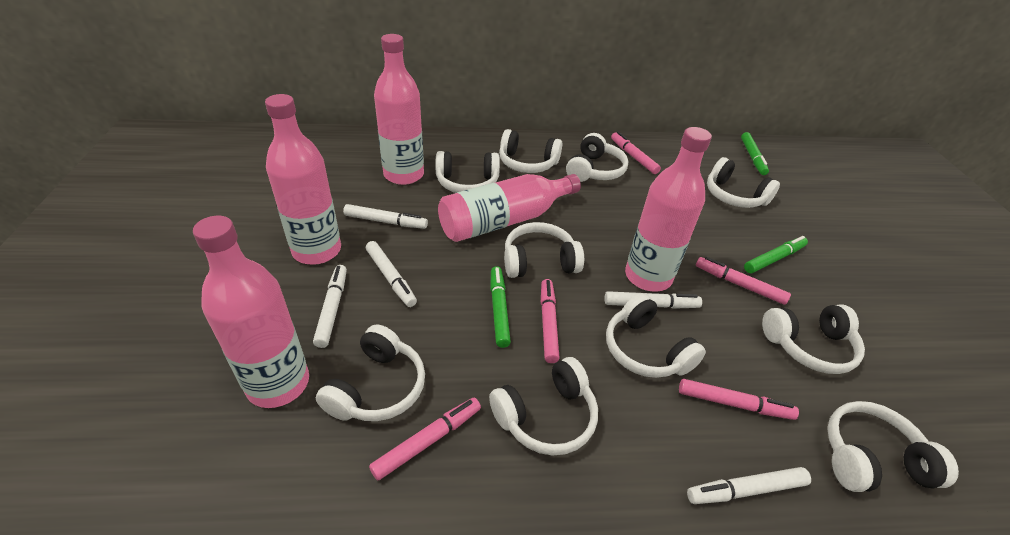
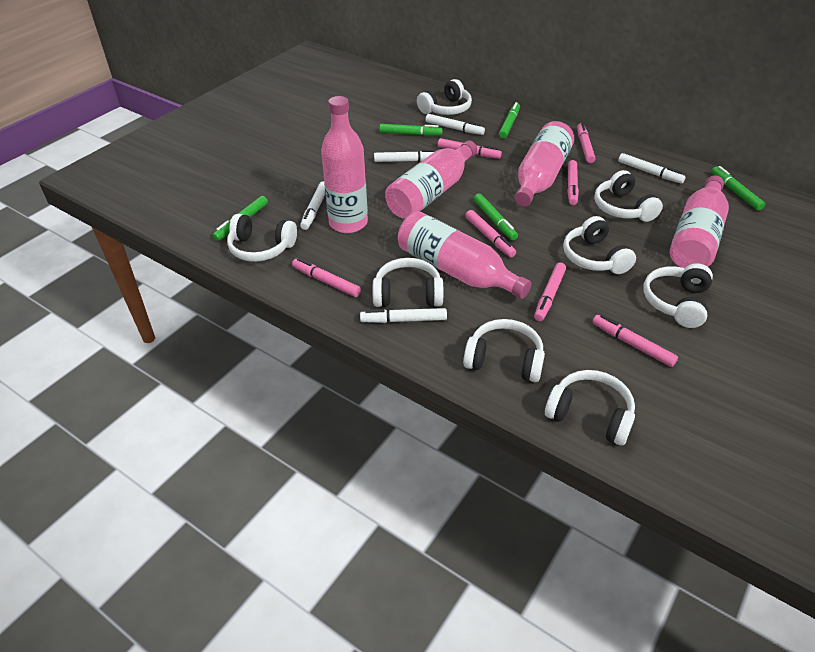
green marker: 3 -> 5
pink marker: 5 -> 7
white headphones: 10 -> 8

